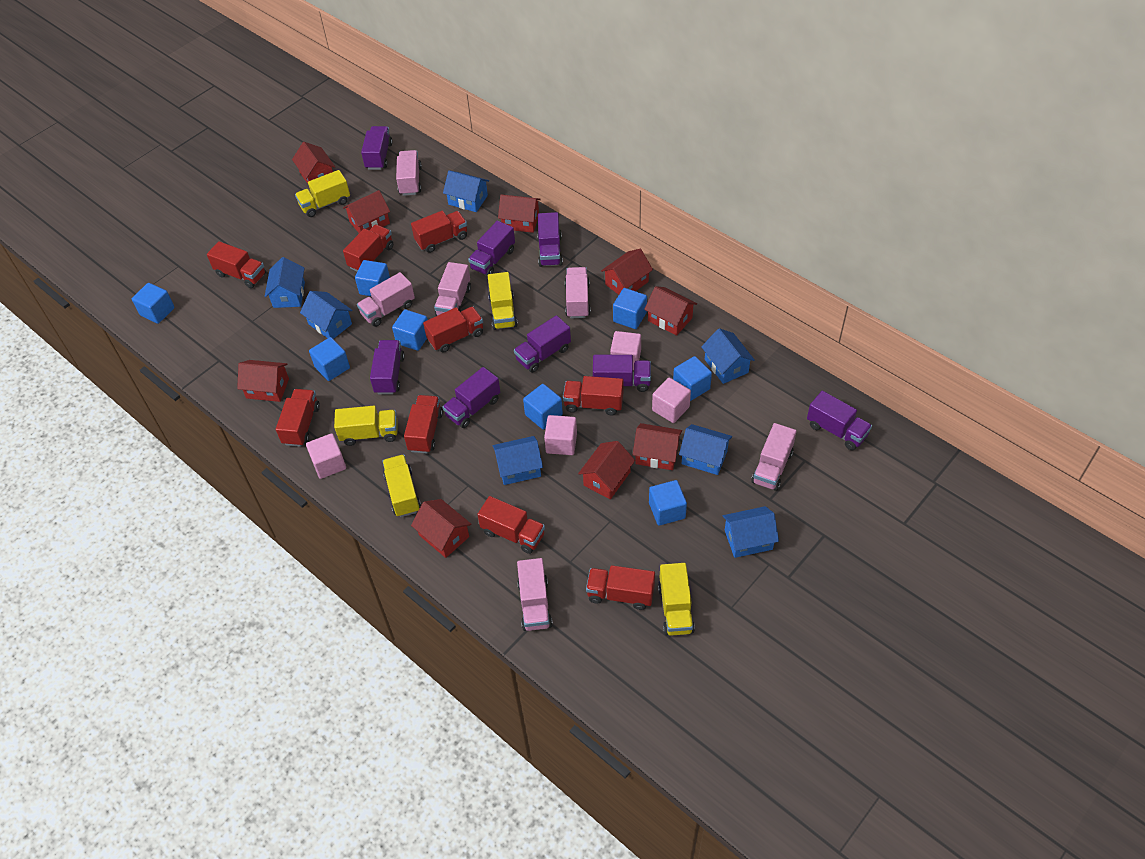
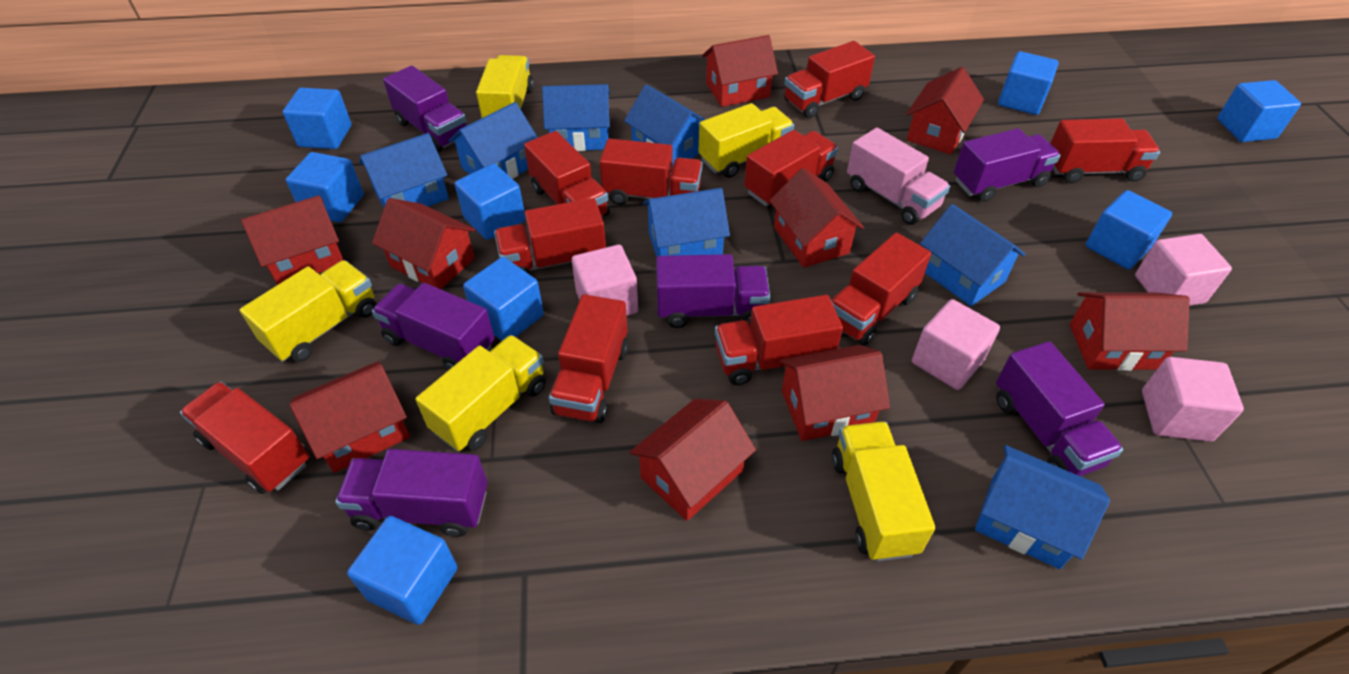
pink truck: 6 -> 1
purple truck: 8 -> 6
red truck: 9 -> 10

